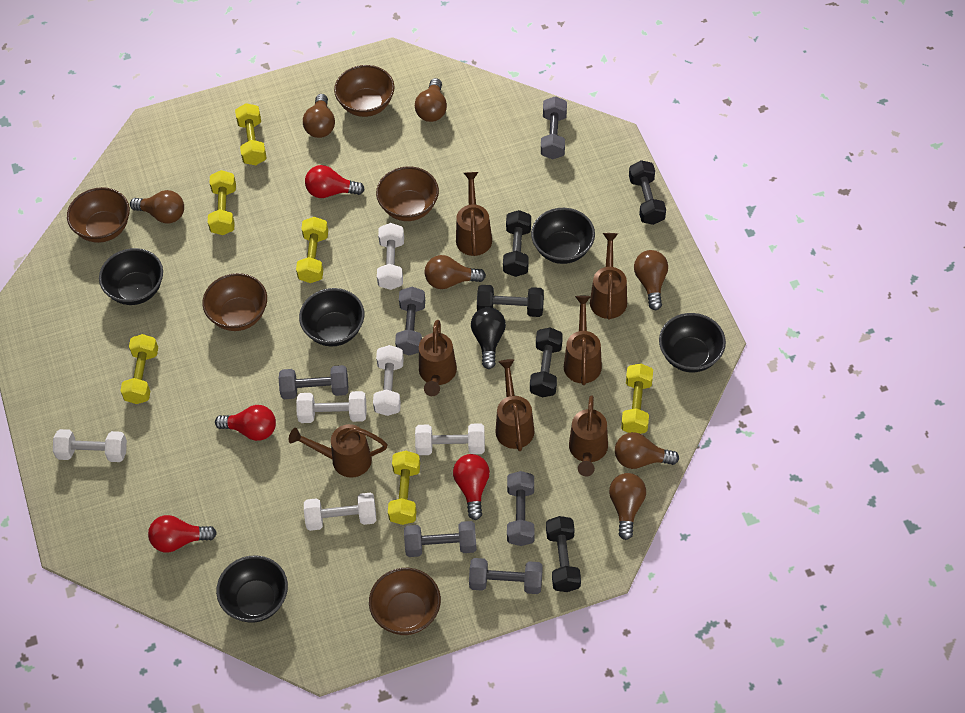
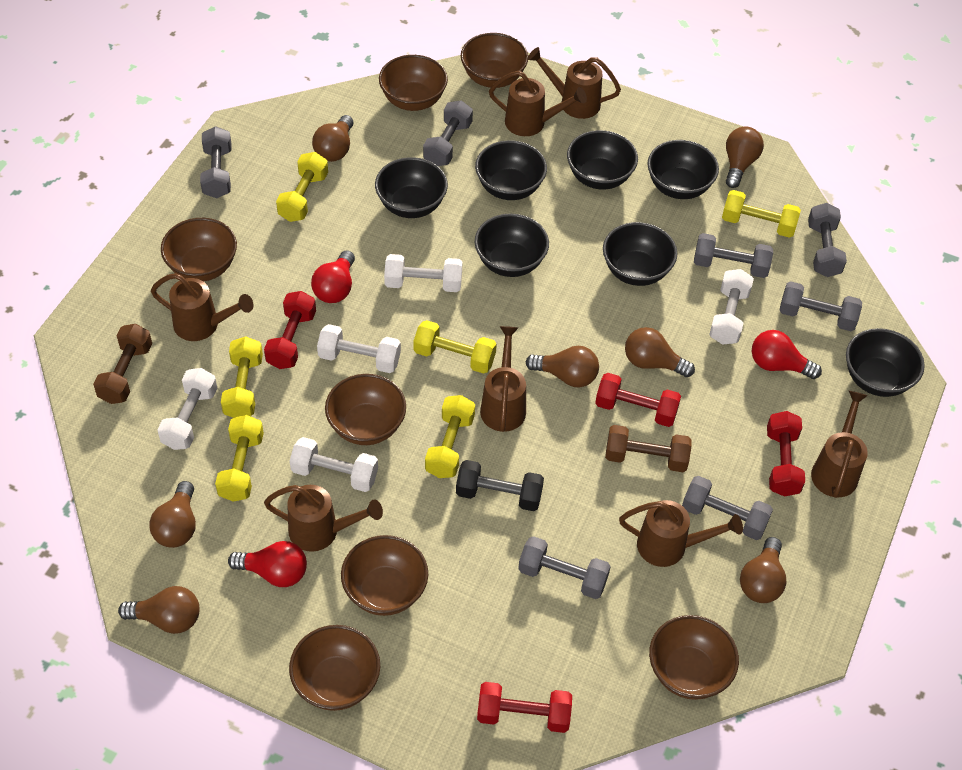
black bowl: 5 -> 7
black dumbbell: 5 -> 1
black light bulb: 1 -> 0
brown bowl: 5 -> 7
brown dumbbell: 0 -> 2
grey dumbbell: 6 -> 7
red dumbbell: 0 -> 4
red light bulb: 4 -> 3
white dumbbell: 6 -> 5

